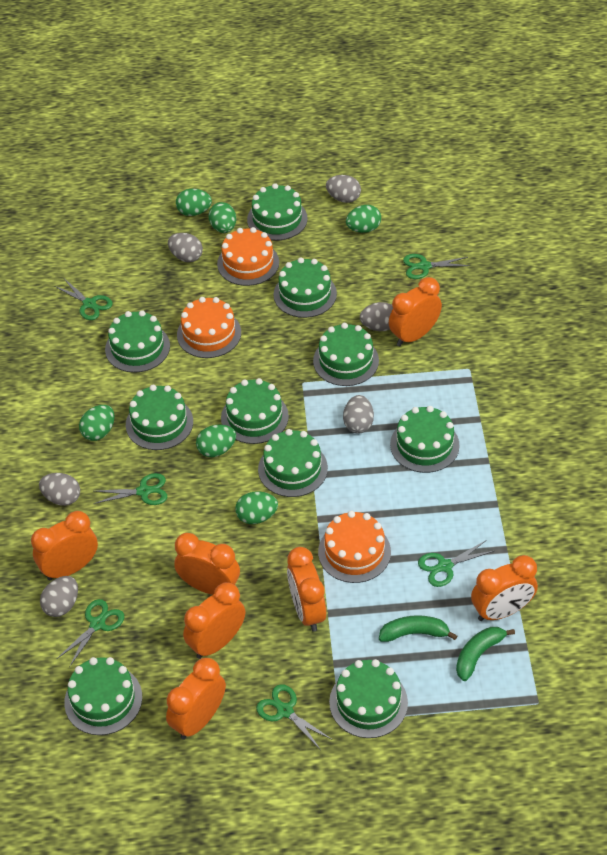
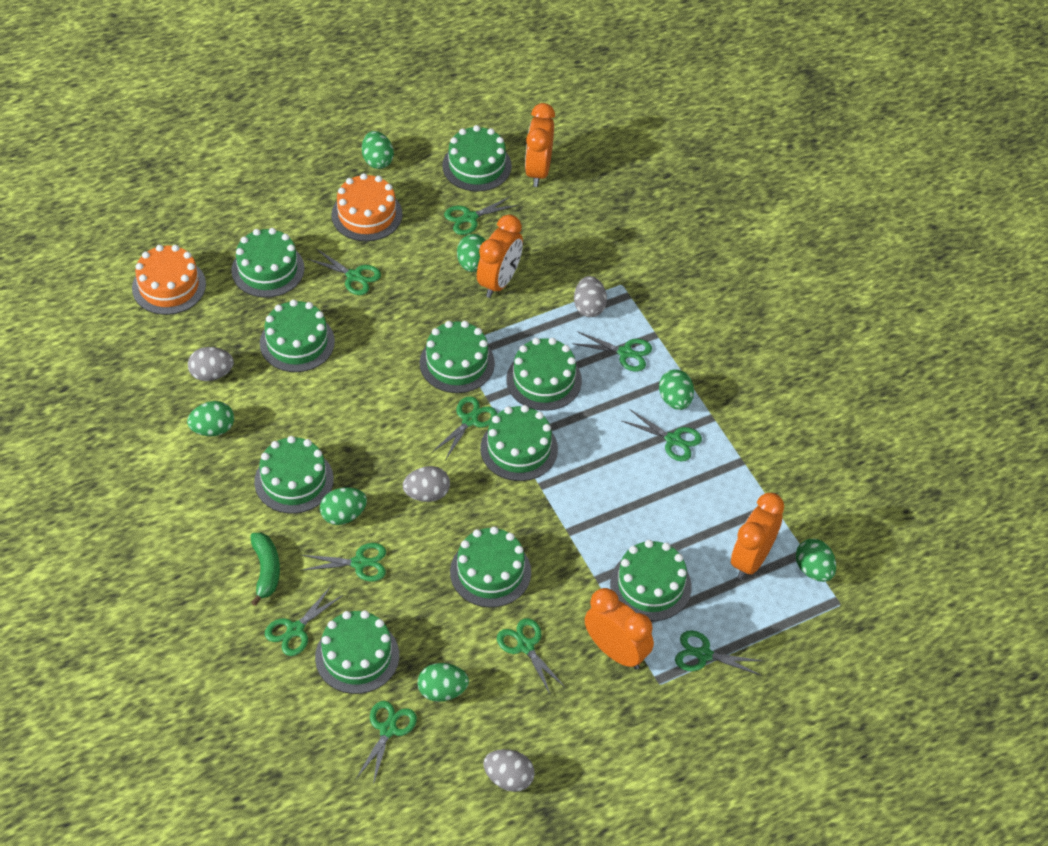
green banana: 2 -> 1
green egg: 6 -> 7
green scissors: 6 -> 10
grey egg: 6 -> 4
orange cake: 3 -> 2
orange clock: 7 -> 4

